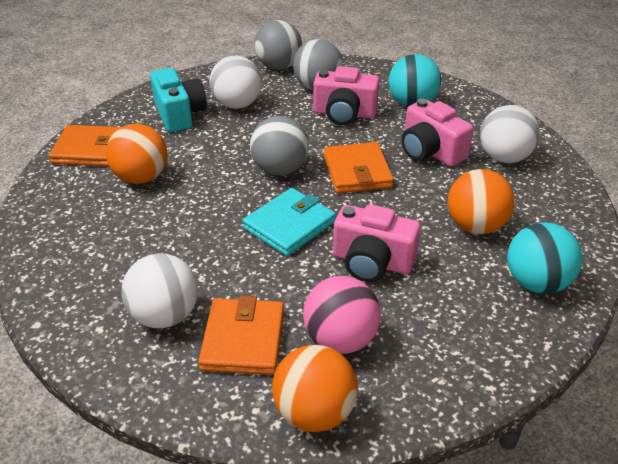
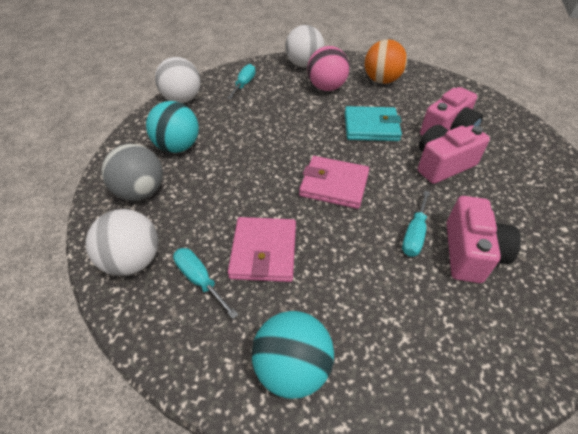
grey ball: 3 -> 1
orange ball: 3 -> 1
orange wallet: 3 -> 0
pink wallet: 0 -> 2
turquoise camera: 1 -> 0
turquoise screwdriver: 0 -> 3

